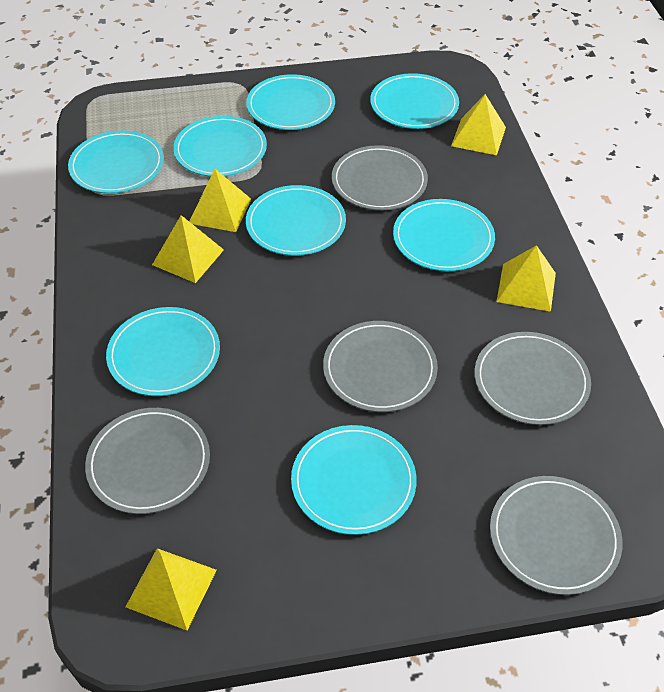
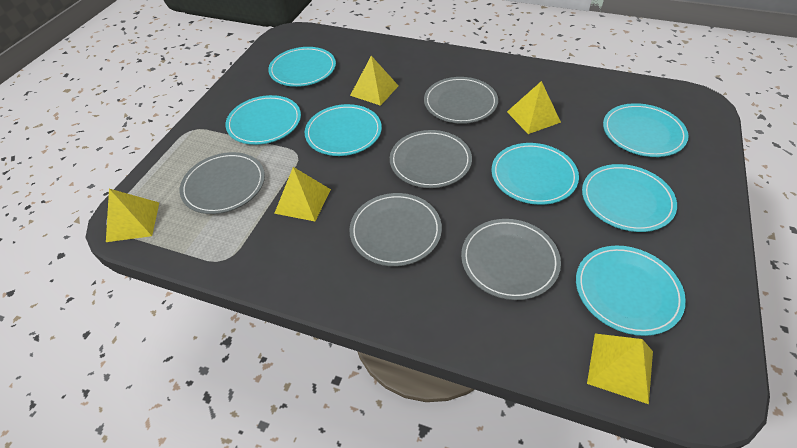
turquoise plate: 8 -> 7

